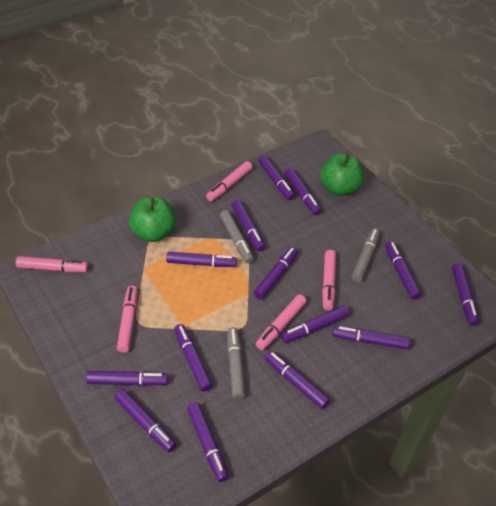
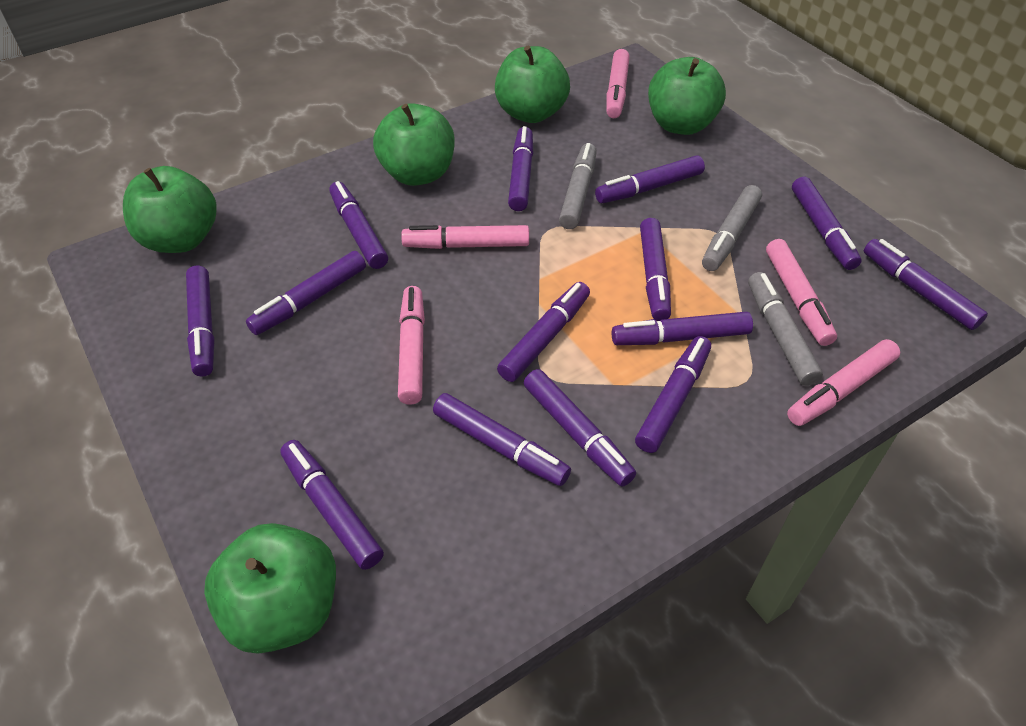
green apple: 2 -> 5

